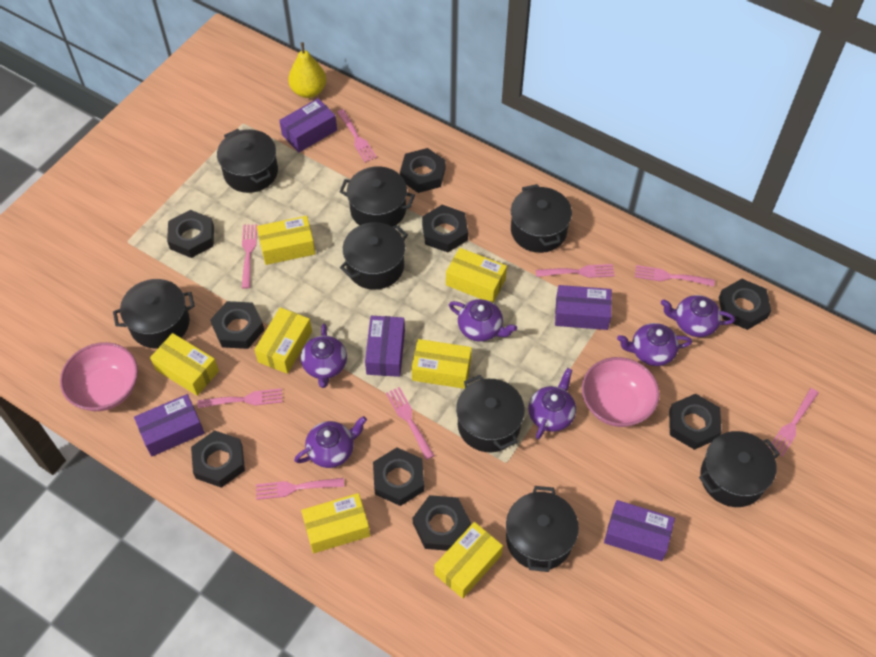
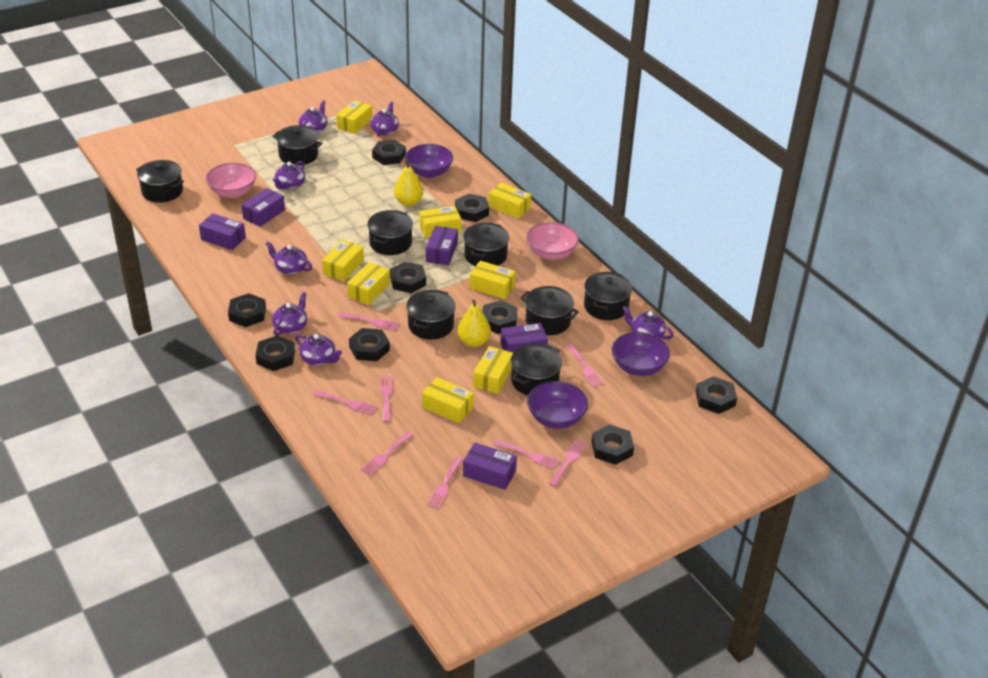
purple bowl: 0 -> 3
purple teapot: 6 -> 7
yellow box: 7 -> 8
yellow pear: 1 -> 2

